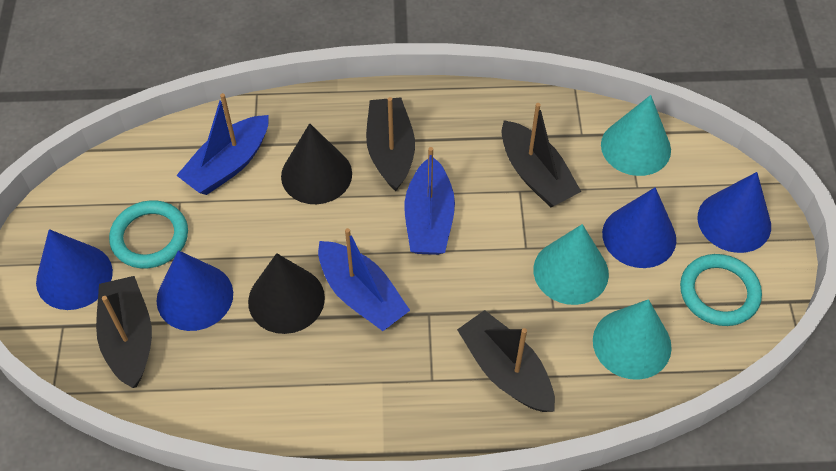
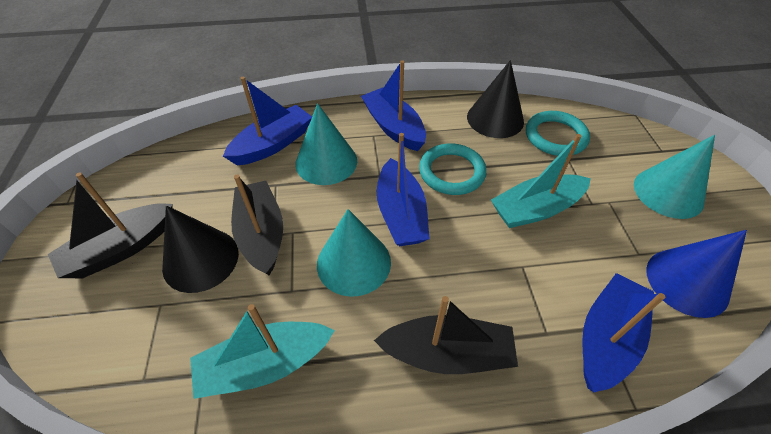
black boat: 4 -> 3
blue boat: 3 -> 4
blue cone: 4 -> 1
turquoise boat: 0 -> 2

